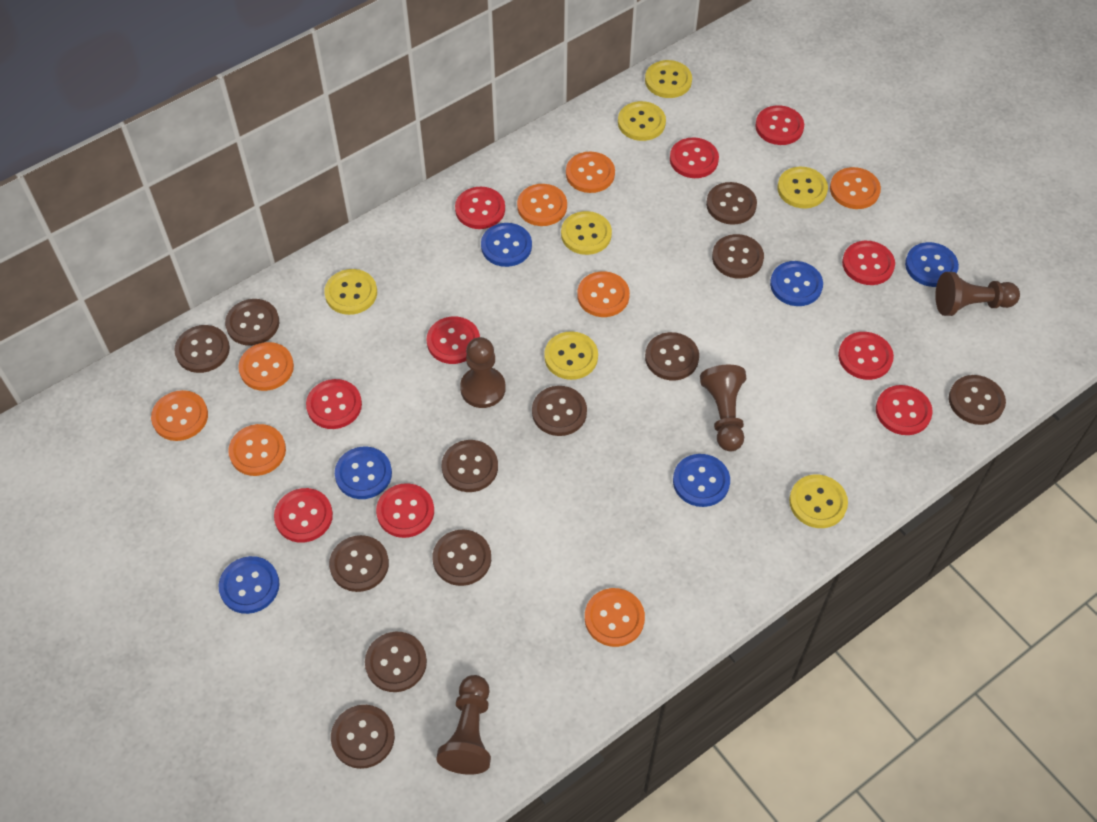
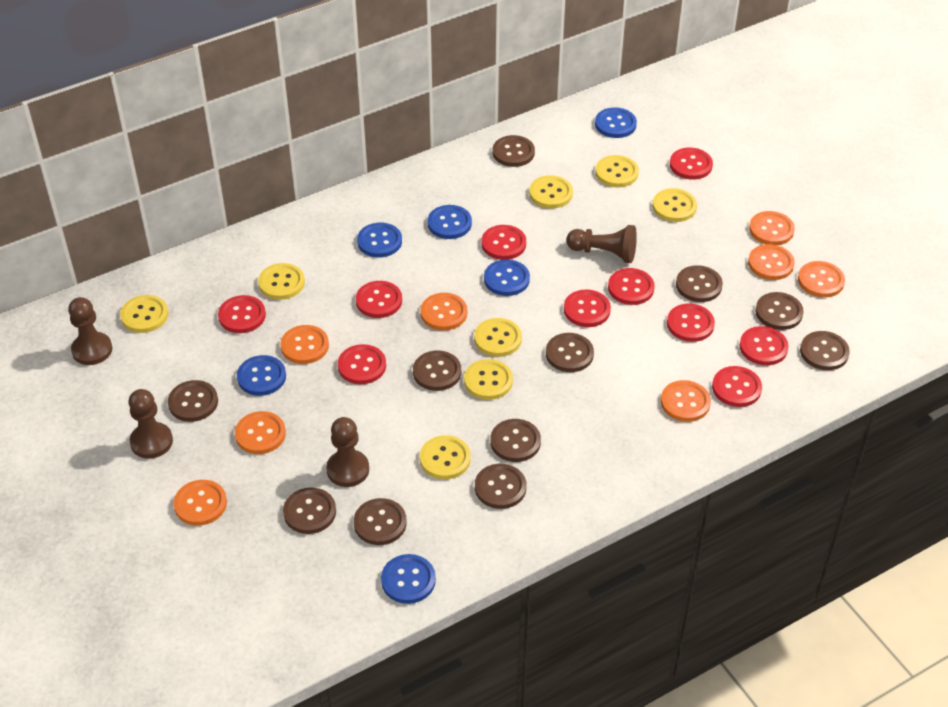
brown button: 12 -> 11
yellow button: 7 -> 8

